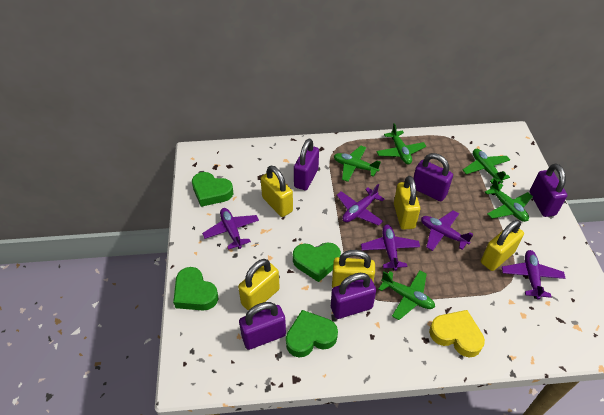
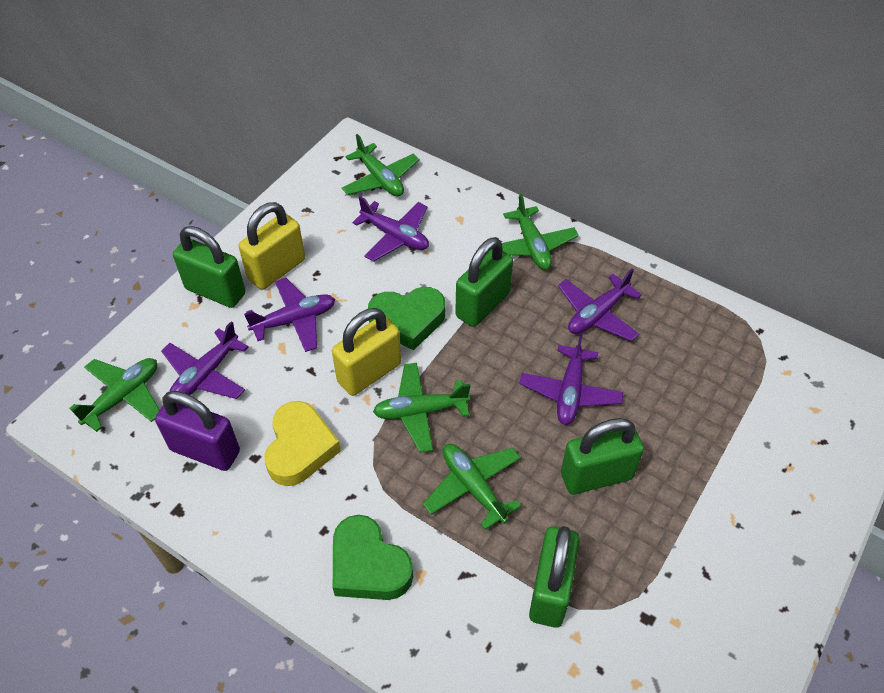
green heart: 4 -> 2
green padlock: 0 -> 4
purple padlock: 5 -> 1
yellow padlock: 5 -> 2

